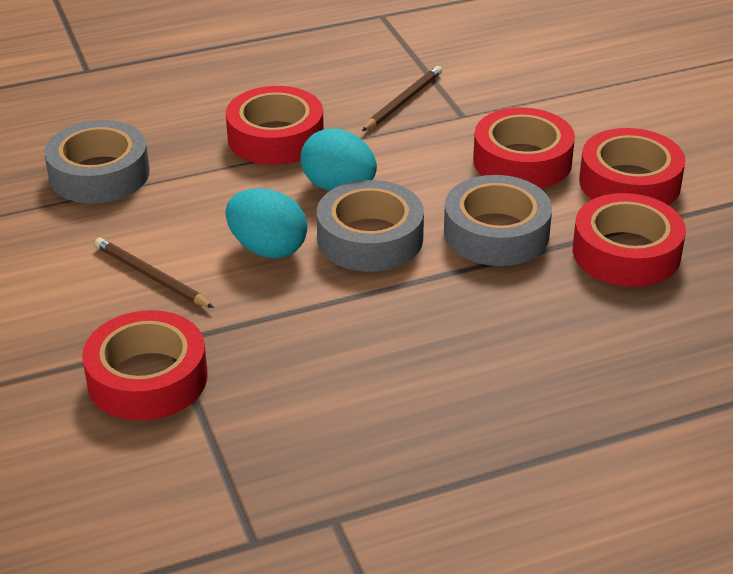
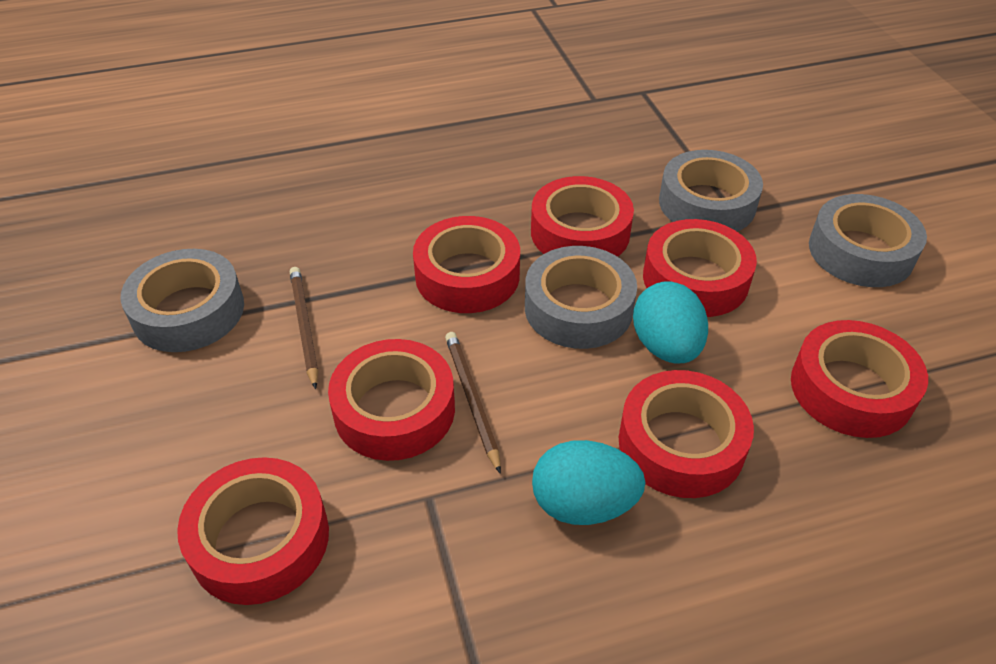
grey tape: 3 -> 4
red tape: 5 -> 7

